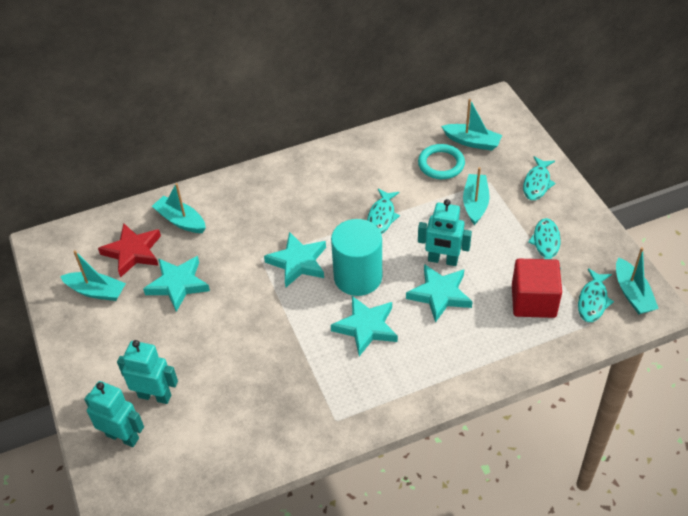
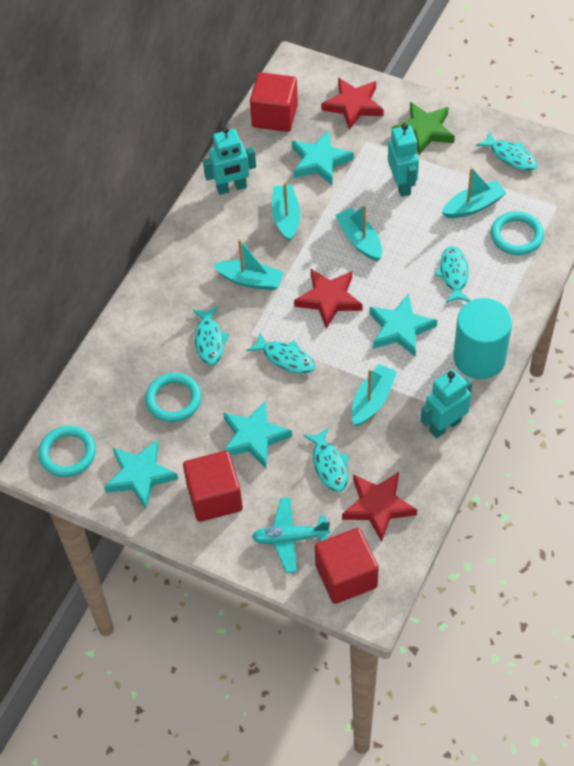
green star: 0 -> 1
red cube: 1 -> 3
red star: 1 -> 3
turquoise fish: 4 -> 5
turquoise plane: 0 -> 1
turquoise ring: 1 -> 3

